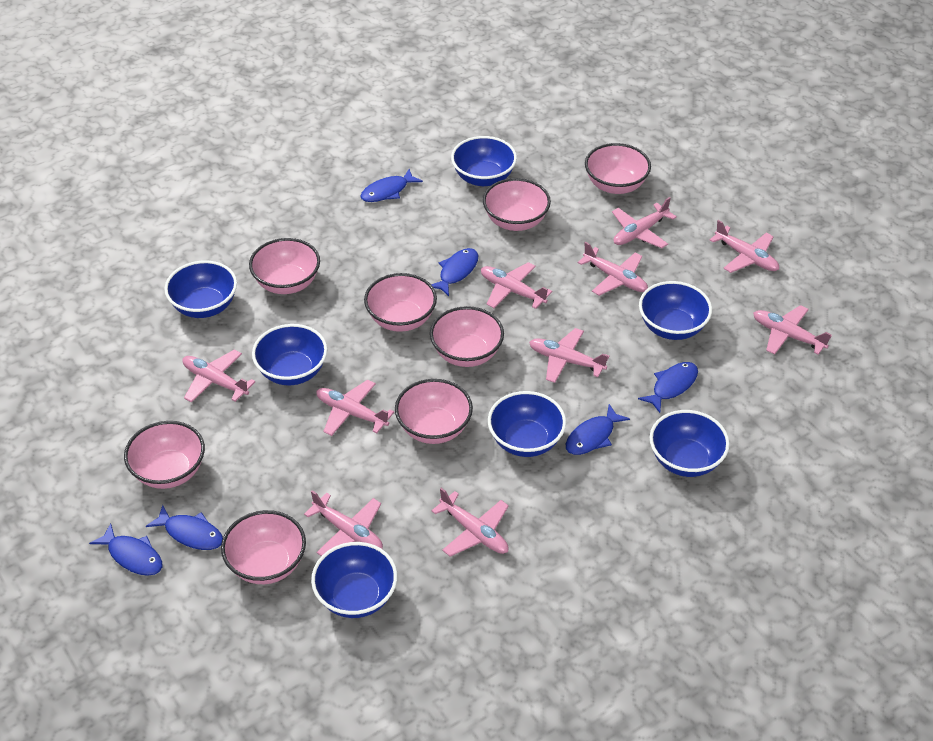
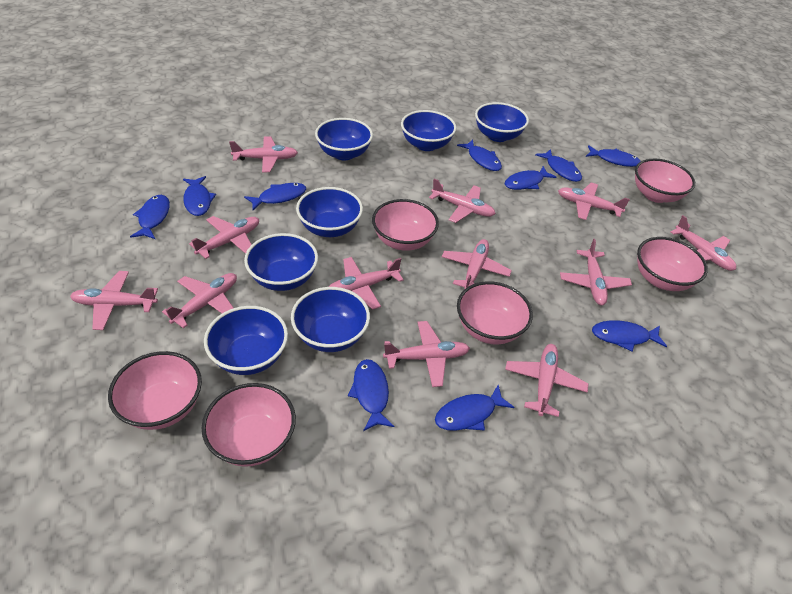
blue fish: 6 -> 10
pink bowl: 8 -> 6
pink plane: 10 -> 12

